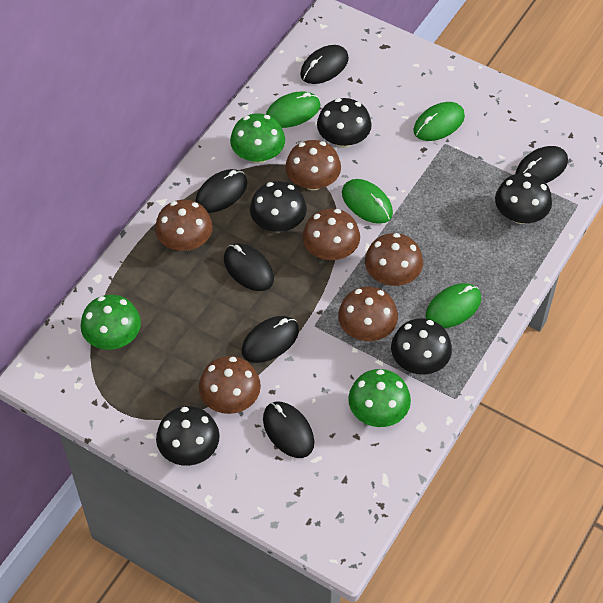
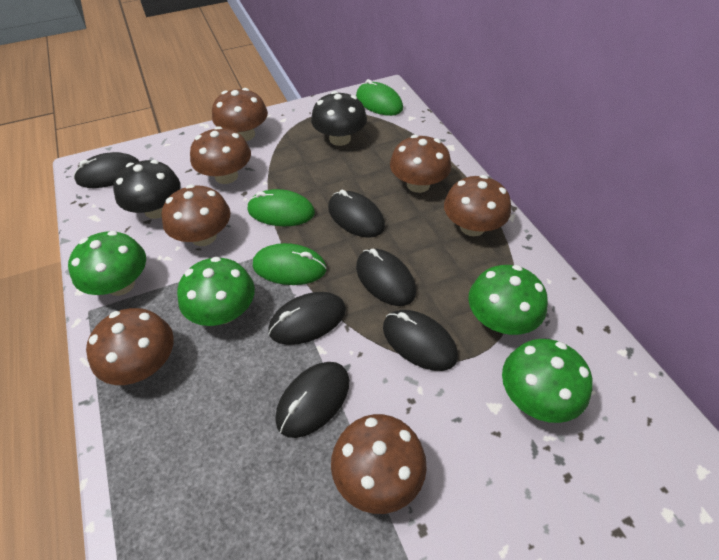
black mushroom: 5 -> 2
brown mushroom: 6 -> 7
green mouse: 4 -> 3
green mushroom: 3 -> 4

